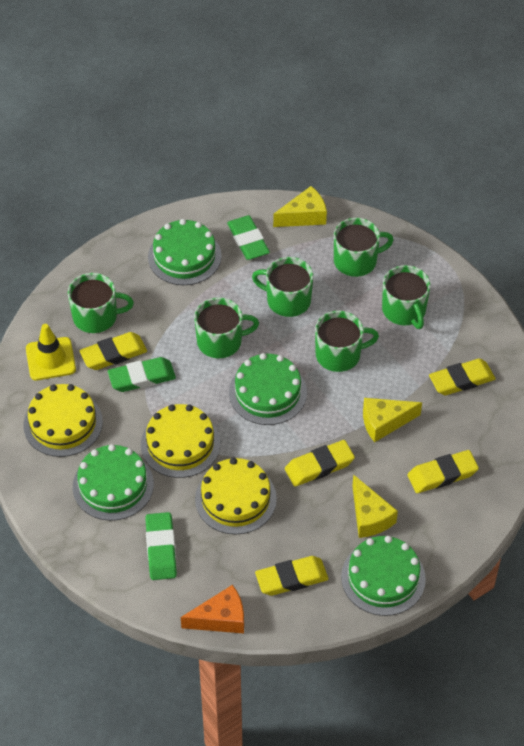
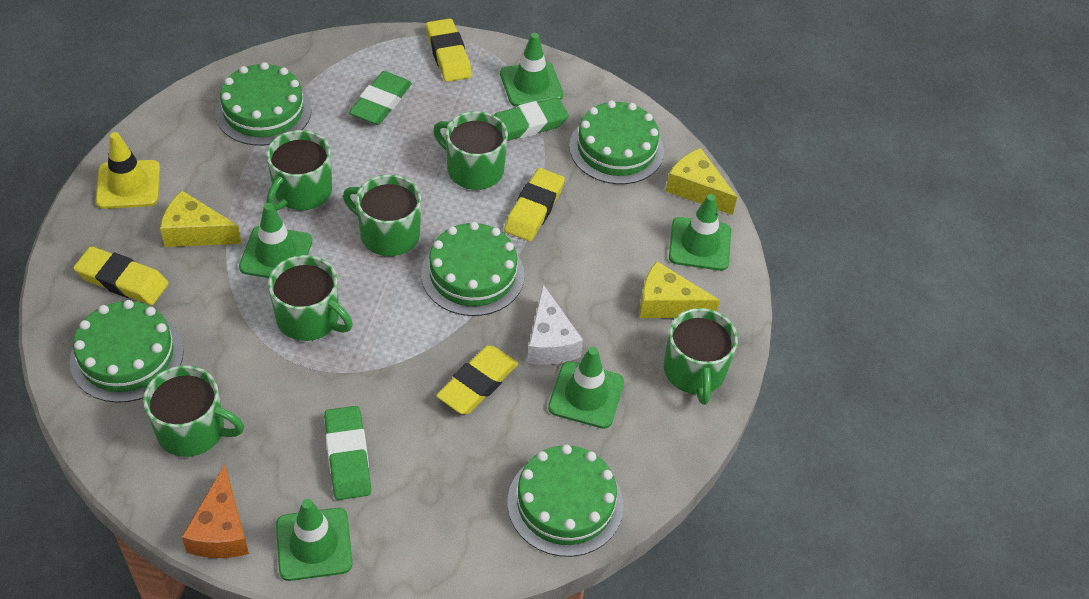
green cake: 4 -> 5
green traffic cone: 0 -> 5
white cheese: 0 -> 1
yellow cake: 3 -> 0
yellow eraser: 5 -> 4

